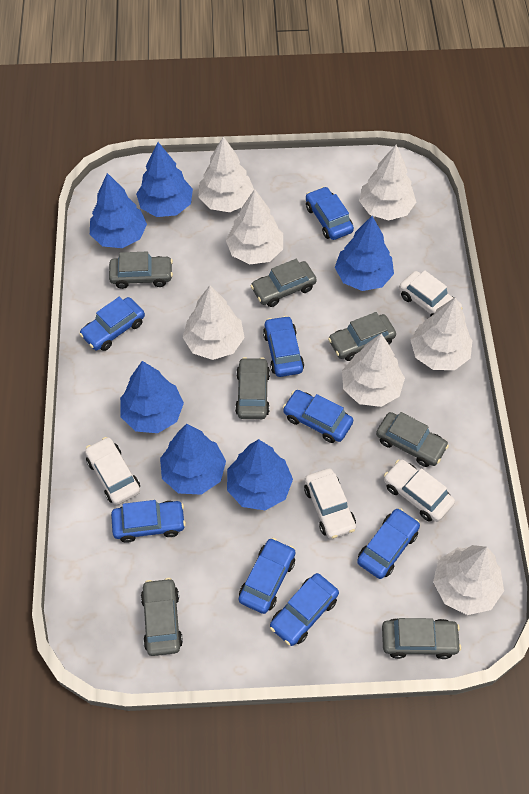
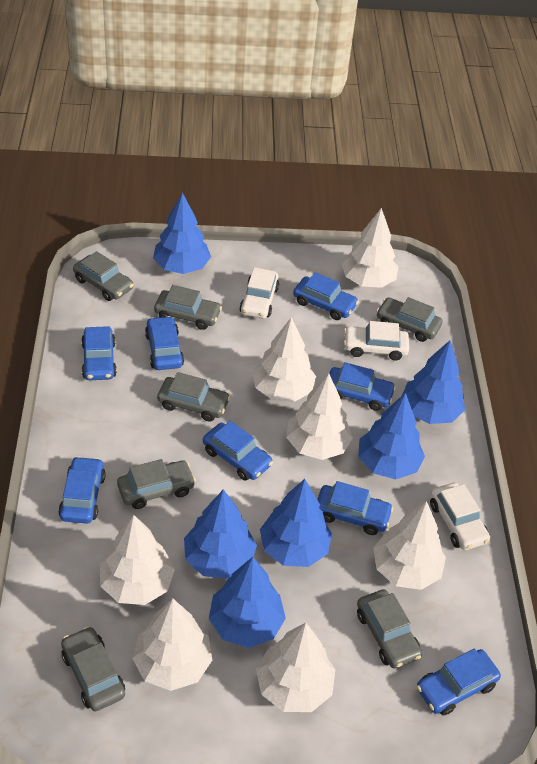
white car: 4 -> 3

